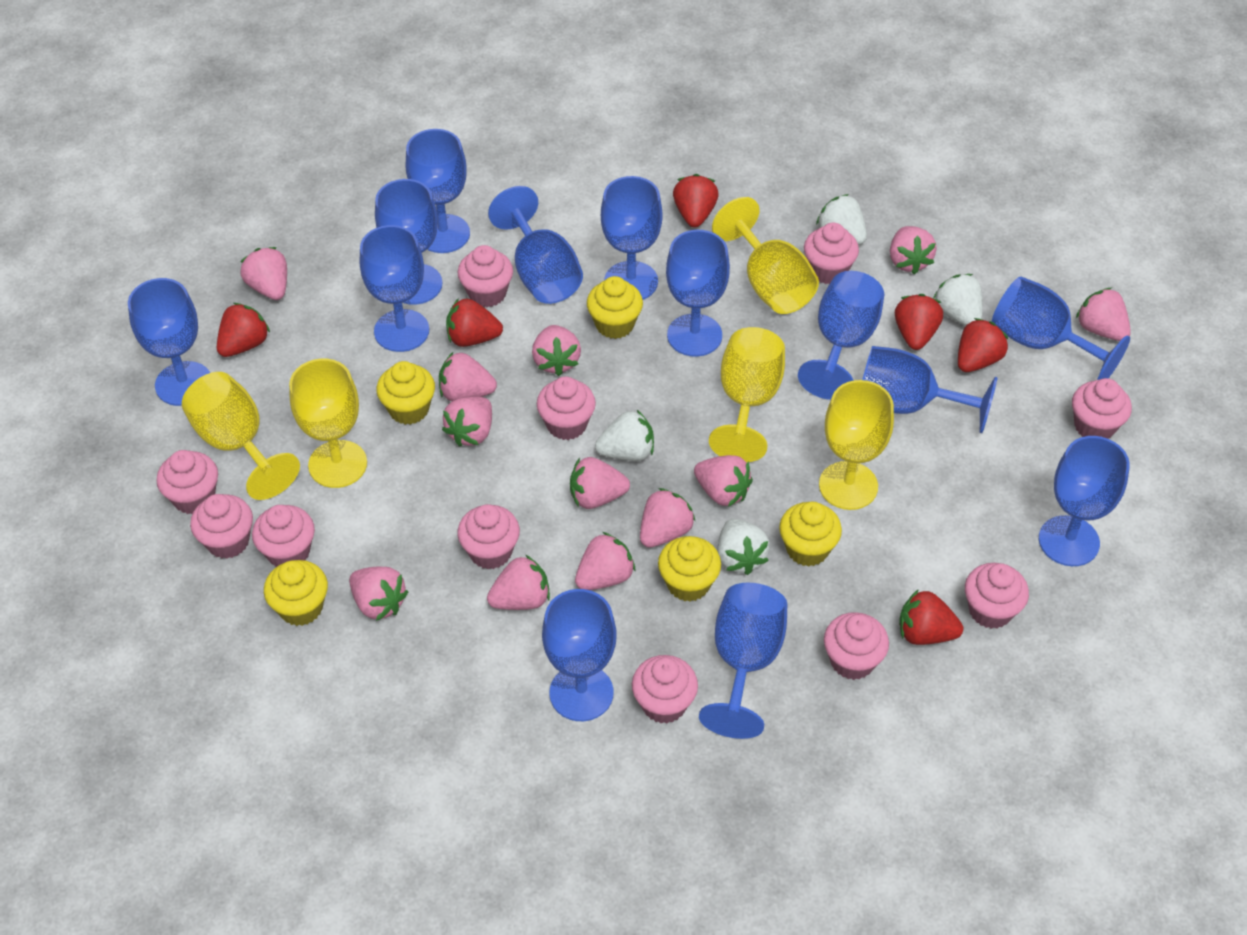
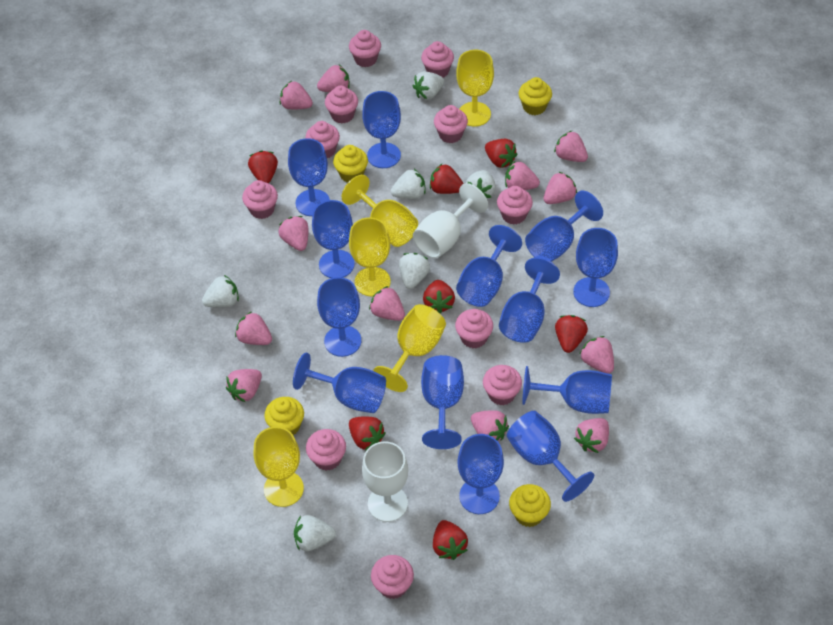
red strawberry: 6 -> 7
white goblet: 0 -> 2
white strawberry: 4 -> 6
yellow cupcake: 5 -> 4

